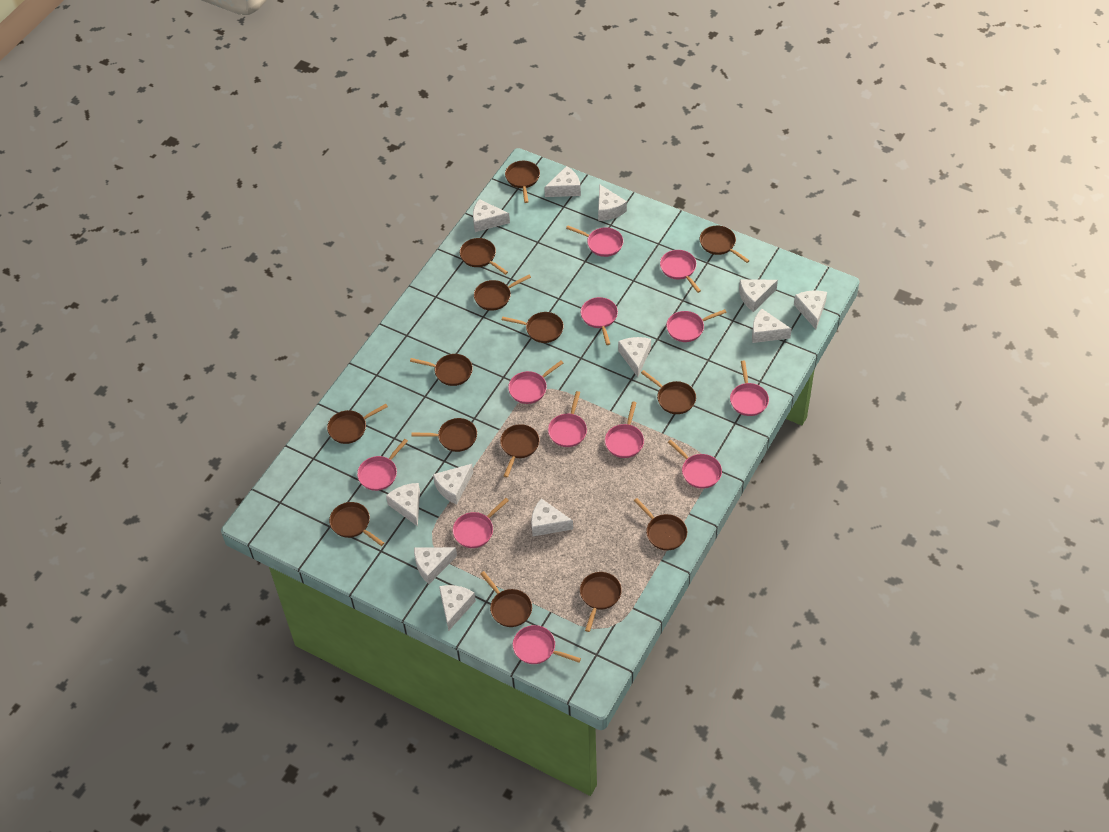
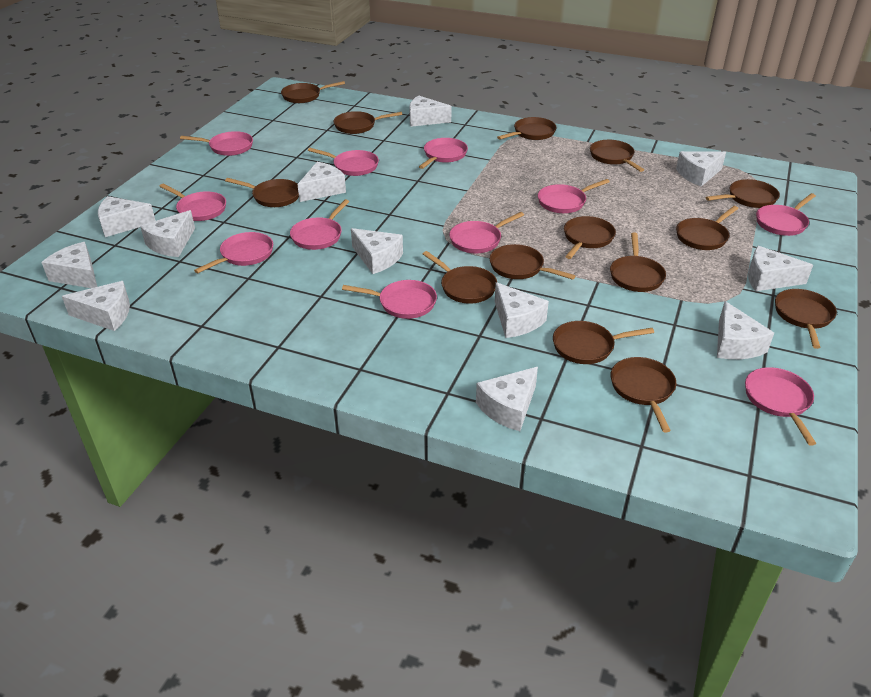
pink pan: 12 -> 11

